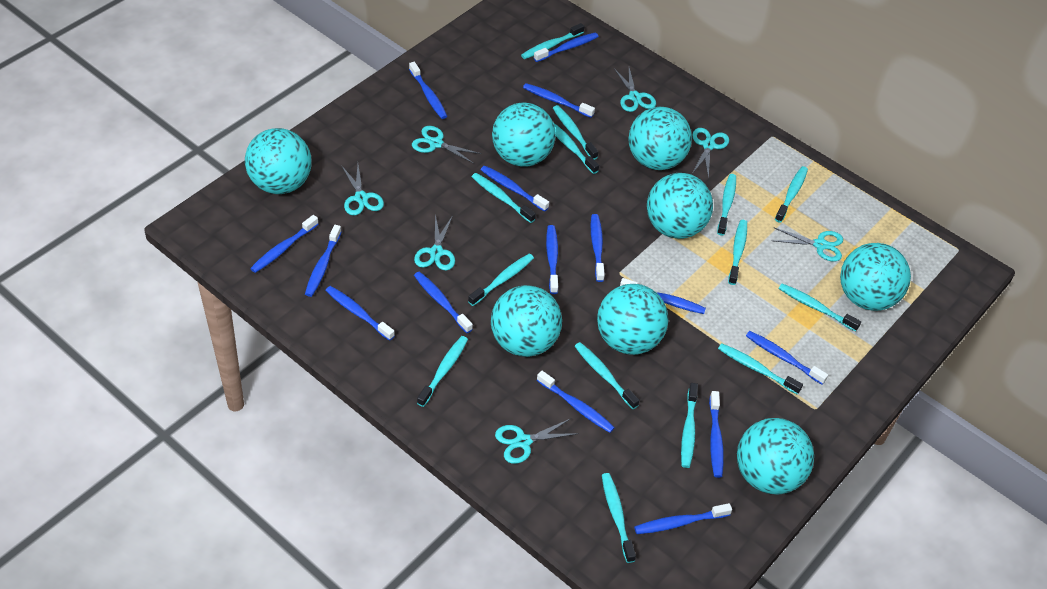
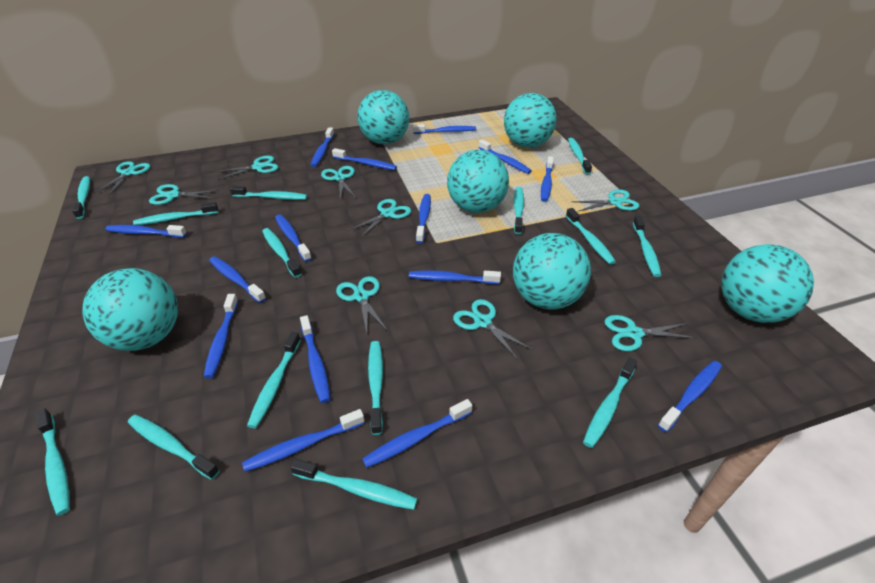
turquoise ball: 8 -> 6
turquoise scissors: 7 -> 9

